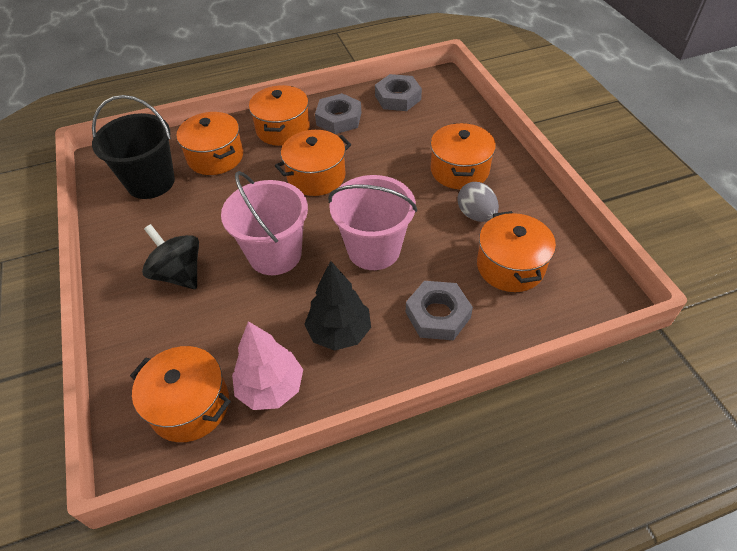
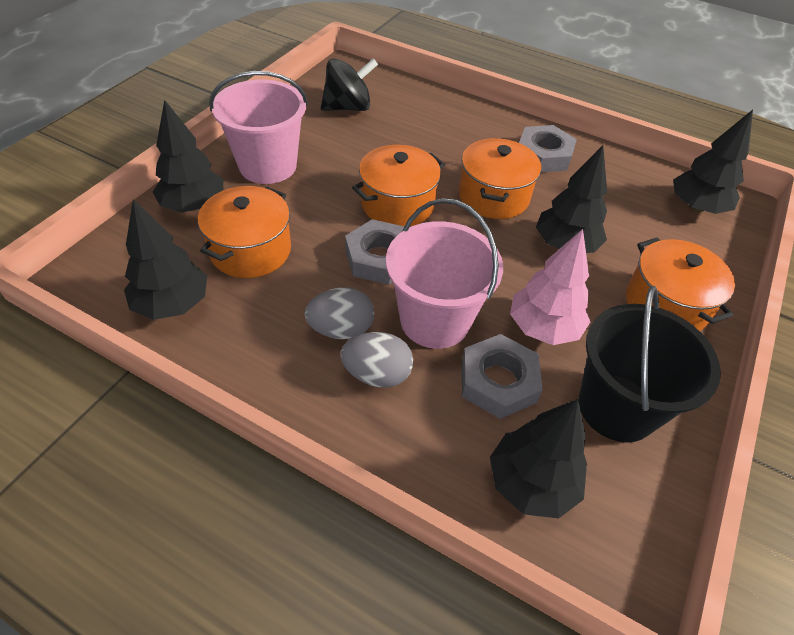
black tree: 1 -> 5
grey egg: 1 -> 2
orange pot: 6 -> 4

